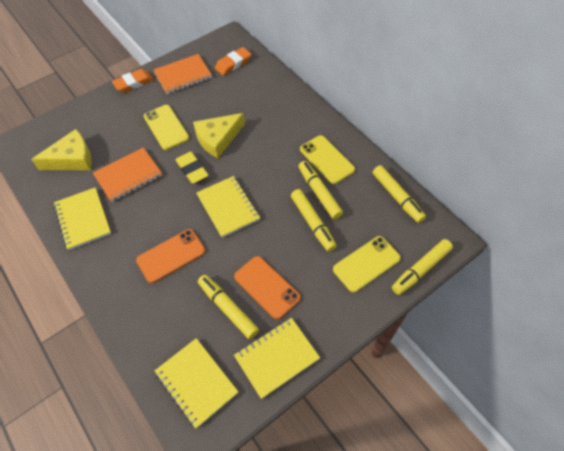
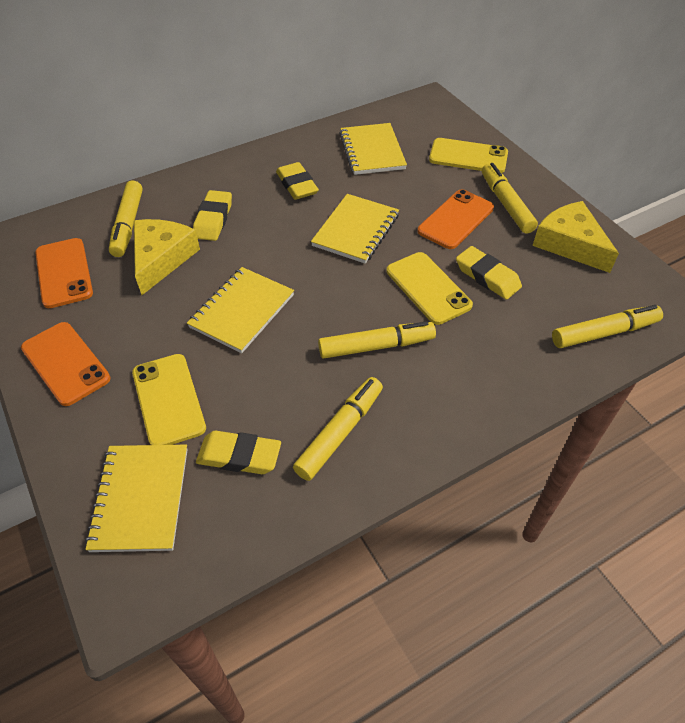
orange eraser: 2 -> 0
orange notebook: 2 -> 0
orange phone: 2 -> 3
yellow eraser: 1 -> 4

